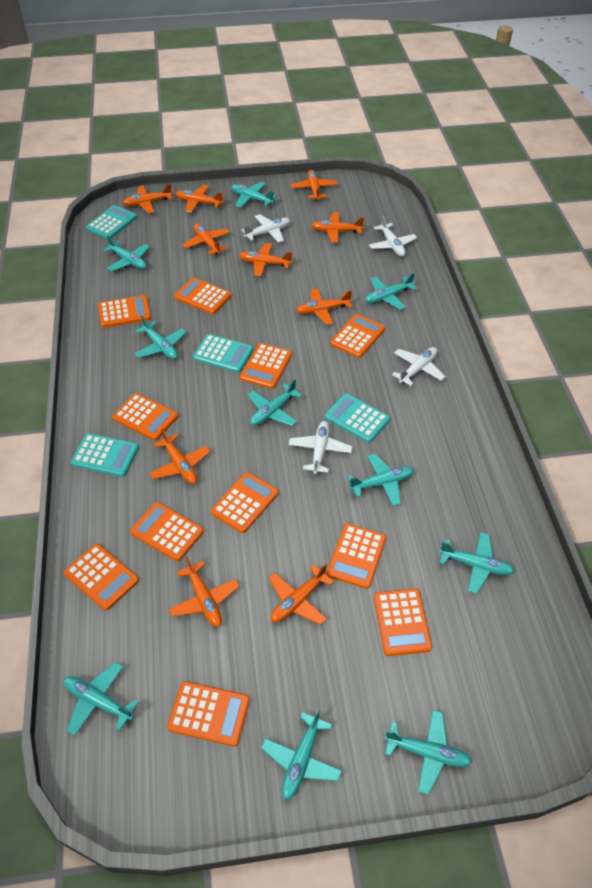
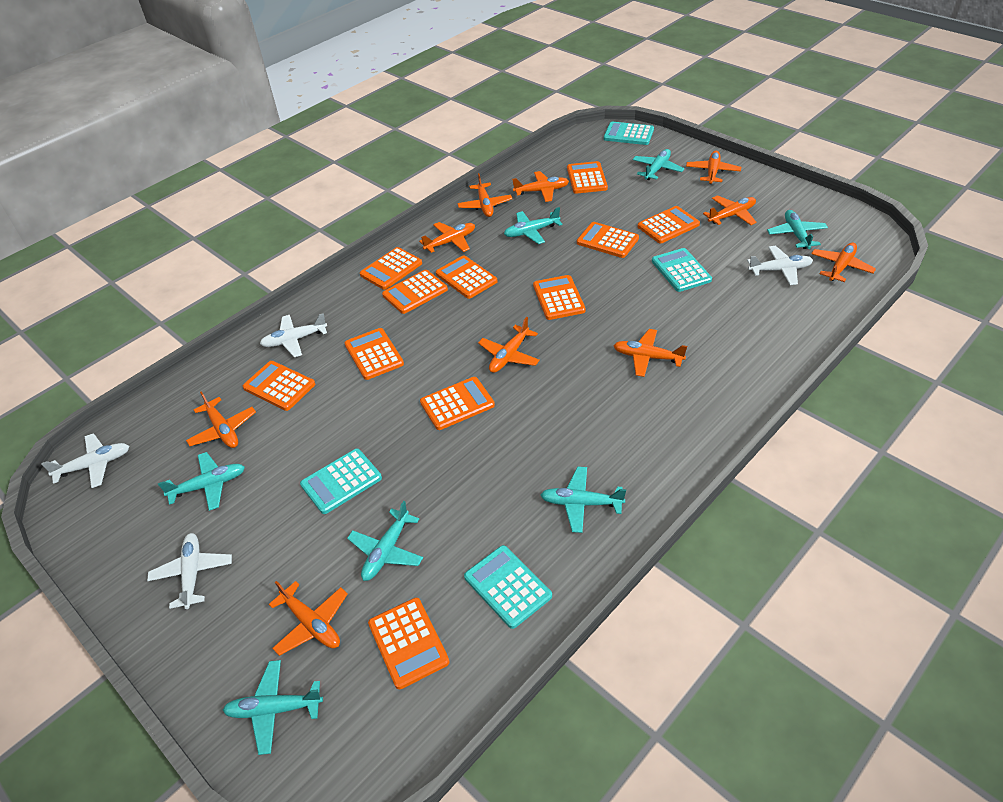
turquoise plane: 10 -> 7

